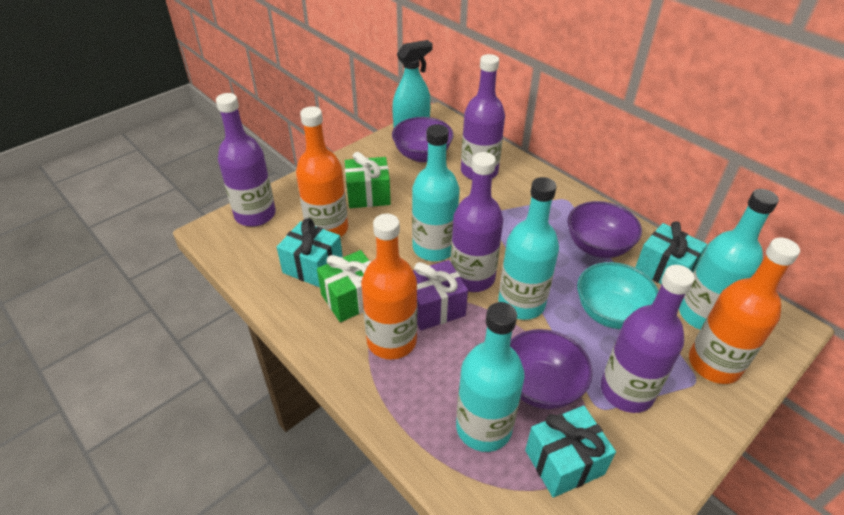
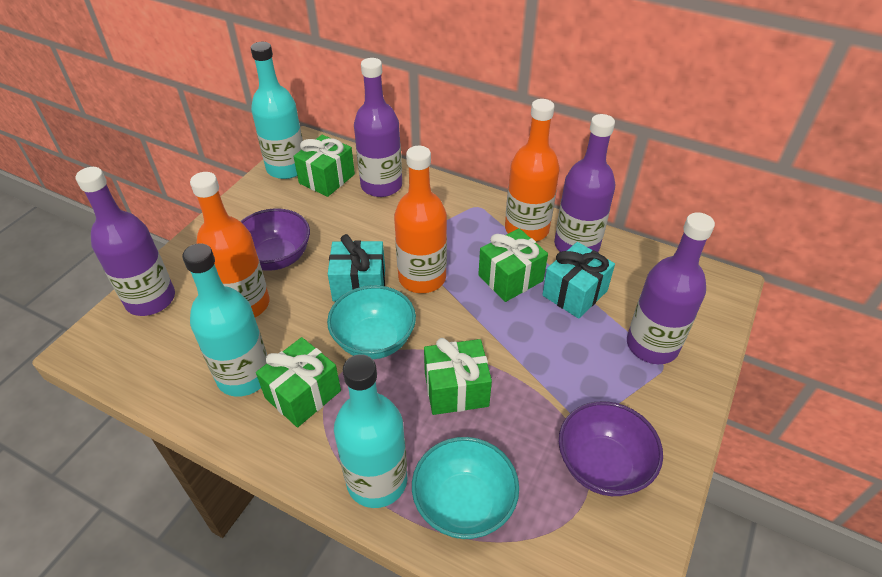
green gift: 2 -> 4
purple bowl: 3 -> 2
purple gift: 1 -> 0
turquoise bottle: 4 -> 3
turquoise bowl: 1 -> 2
turquoise gift: 3 -> 2
turquoise spray bottle: 1 -> 0

